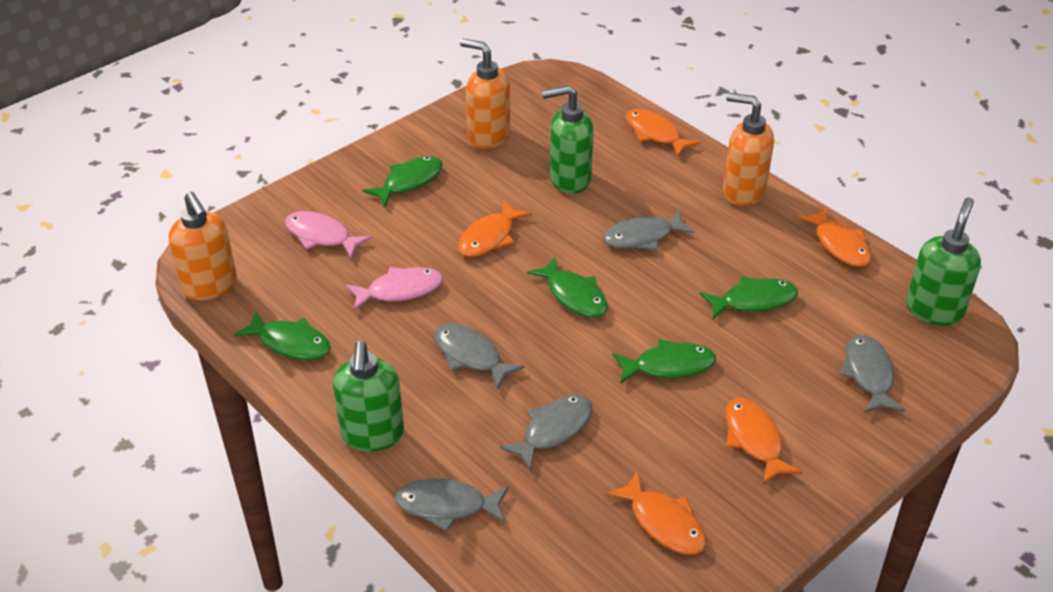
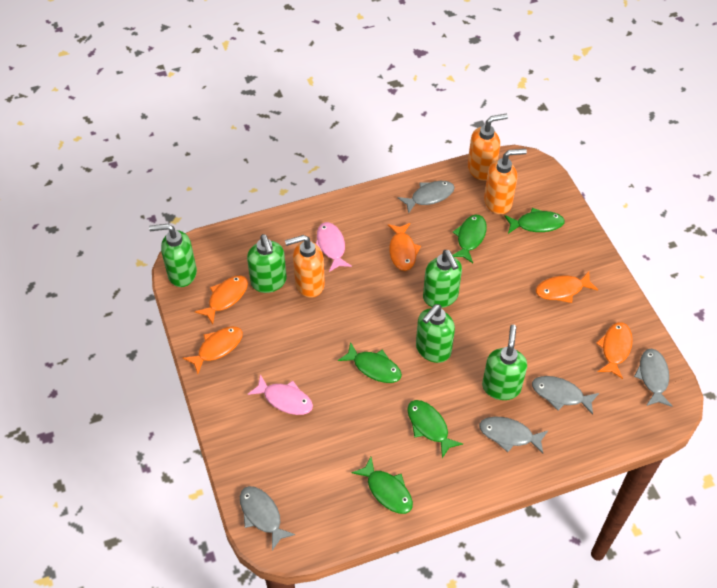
green soap dispenser: 3 -> 5

